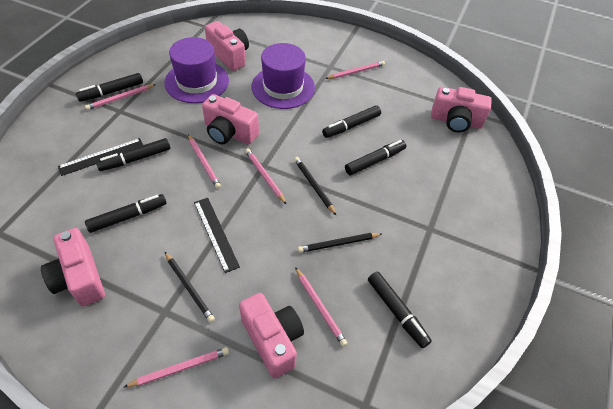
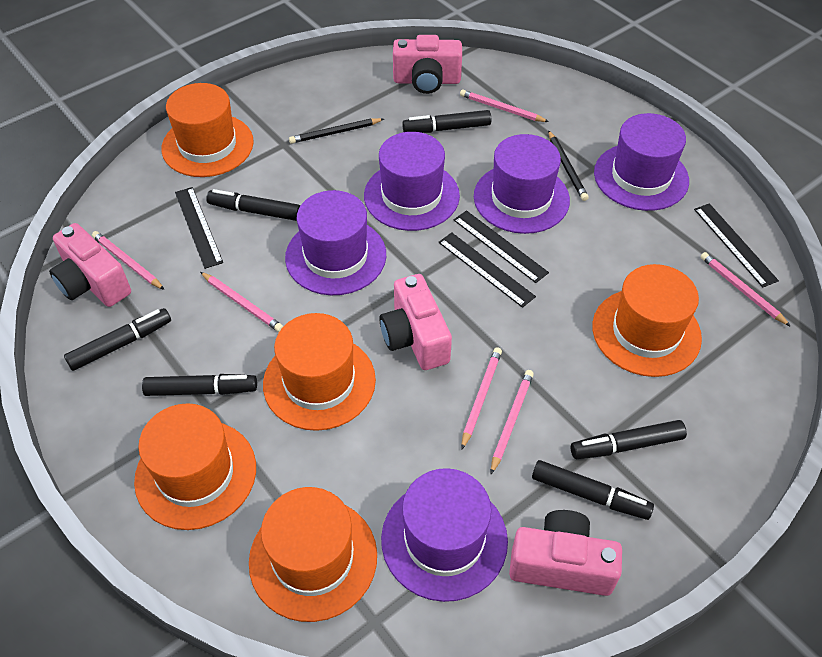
black pencil: 3 -> 2
black ruler: 2 -> 4
orange hat: 0 -> 5
pink camera: 5 -> 4
purple hat: 2 -> 5

